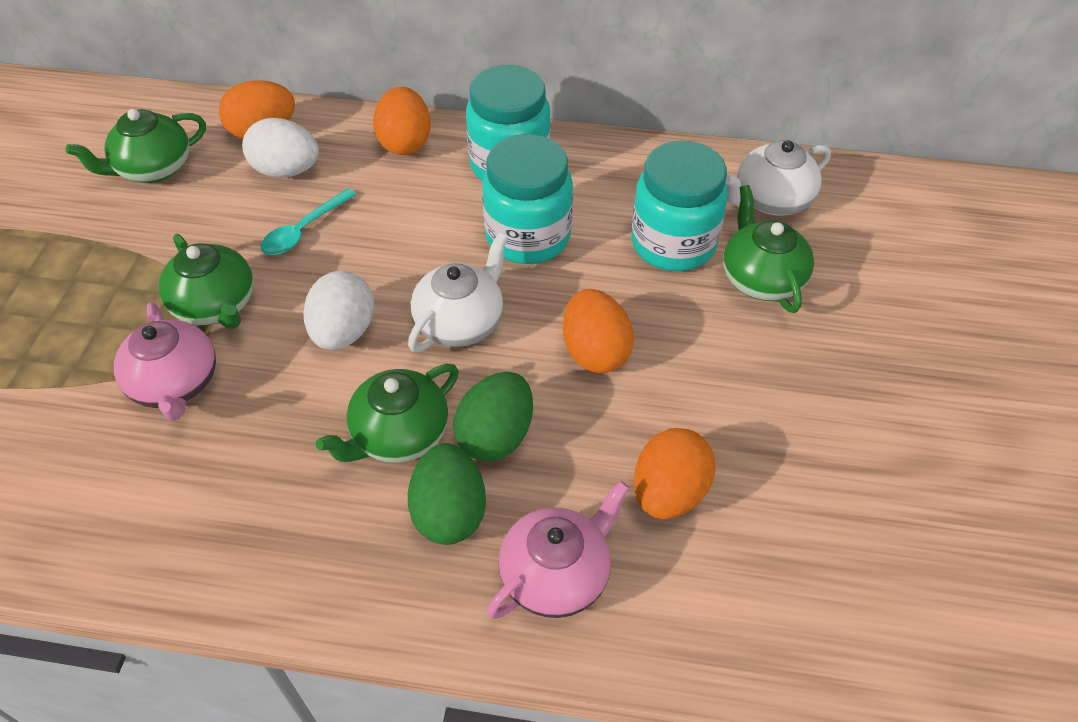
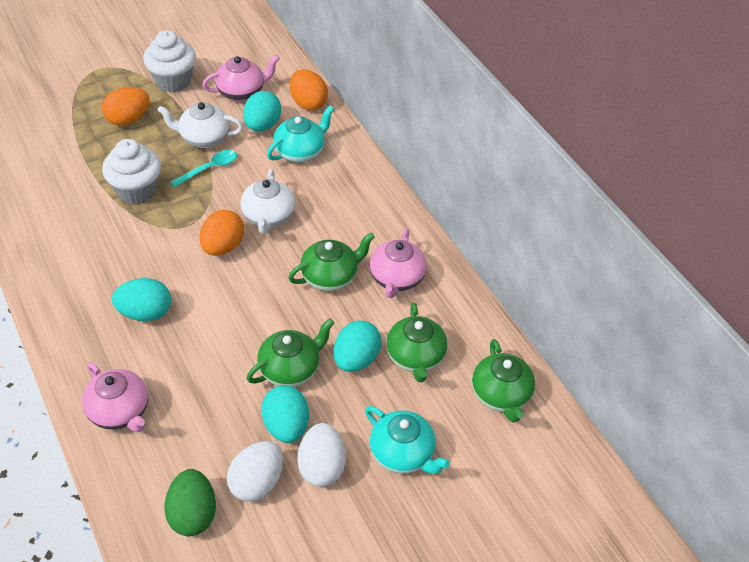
green egg: 2 -> 1
orange egg: 4 -> 3
pink teapot: 2 -> 3
turquoise egg: 0 -> 4
turquoise jar: 3 -> 0
turquoise teapot: 0 -> 2
white cupcake: 0 -> 2

